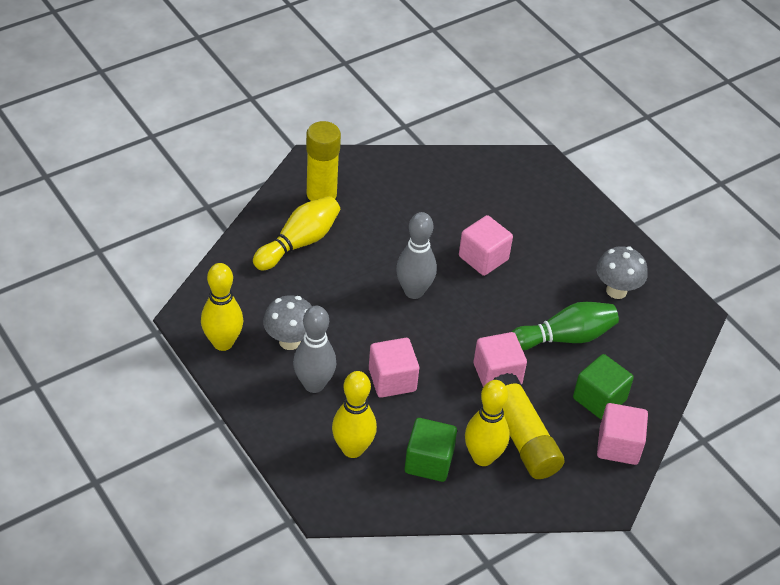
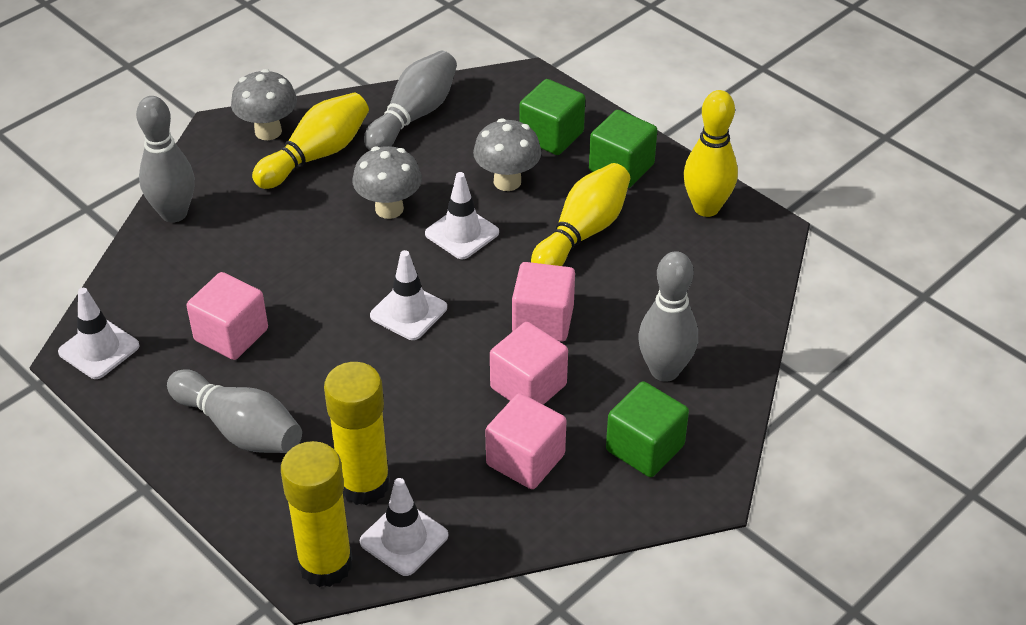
green bowling pin: 1 -> 0
green cube: 2 -> 3
grey bowling pin: 2 -> 4
grey mushroom: 2 -> 3
white traffic cone: 0 -> 4
yellow bowling pin: 4 -> 3

